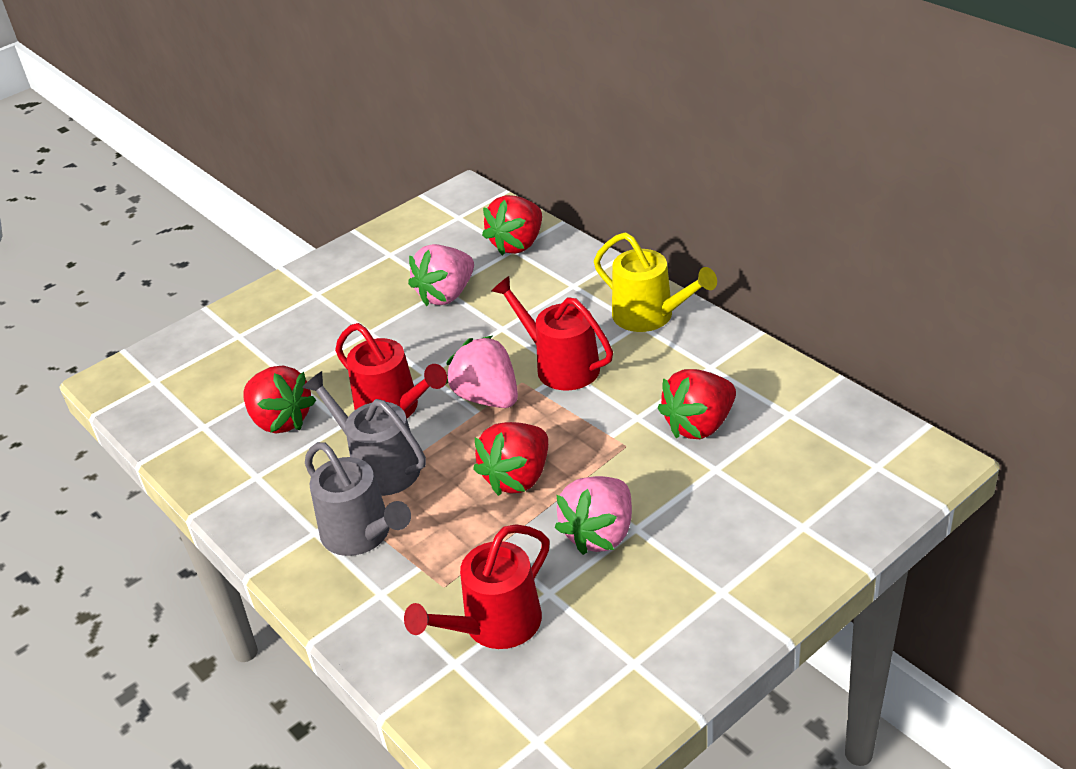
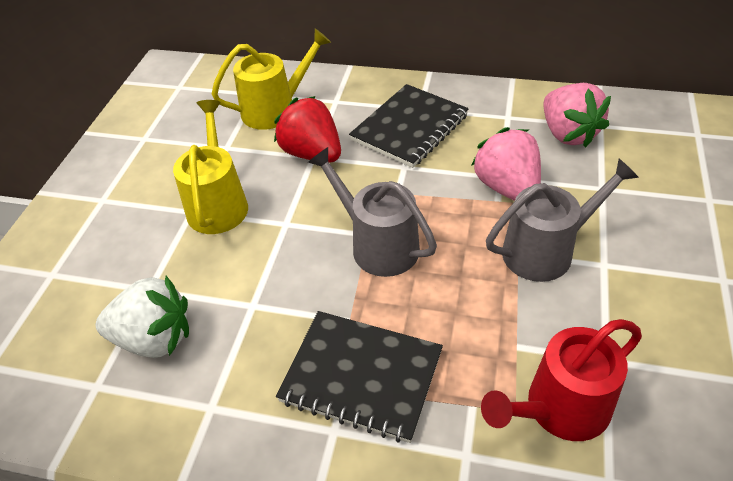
black notebook: 0 -> 2
pink strawberry: 3 -> 2
red strawberry: 4 -> 1
red watering can: 3 -> 1
white strawberry: 0 -> 1
yellow watering can: 1 -> 2

